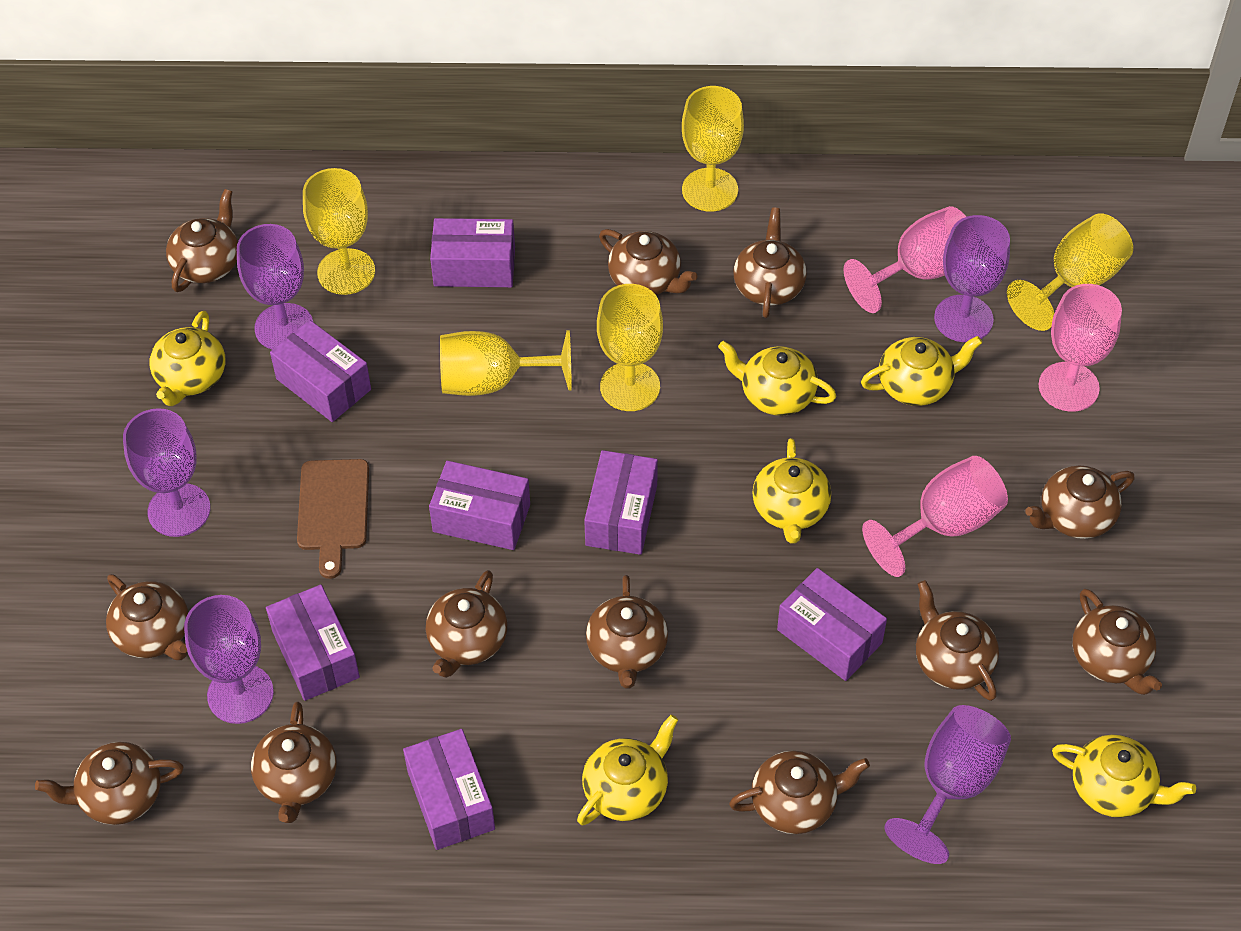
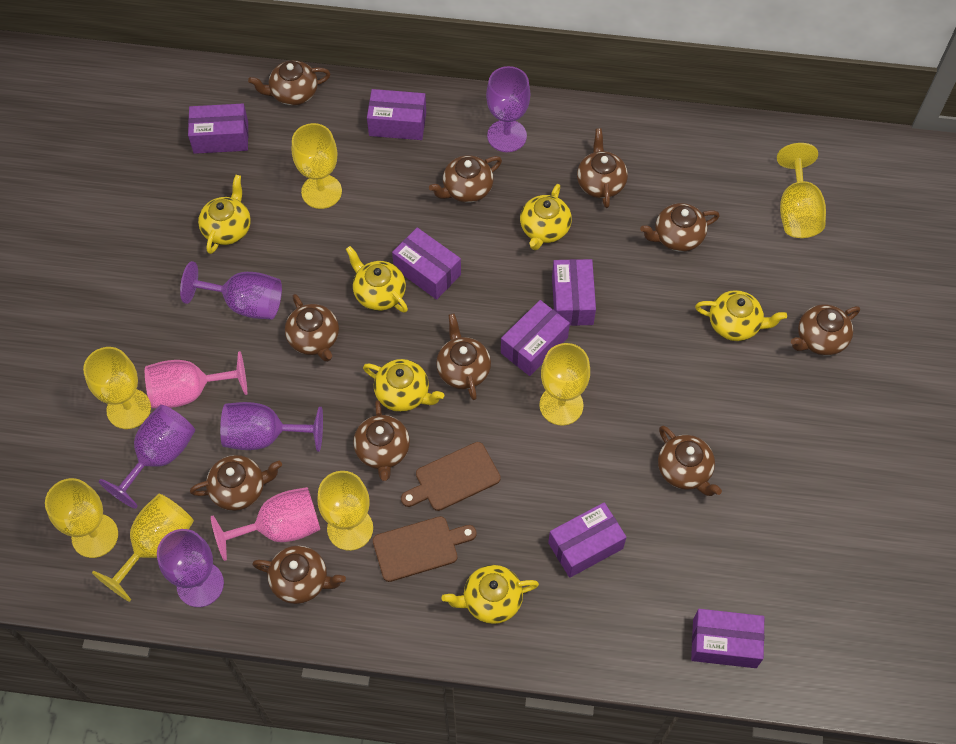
brown cutting board: 1 -> 2
brown teapot: 12 -> 11
pink goblet: 3 -> 2
yellow goblet: 5 -> 7

